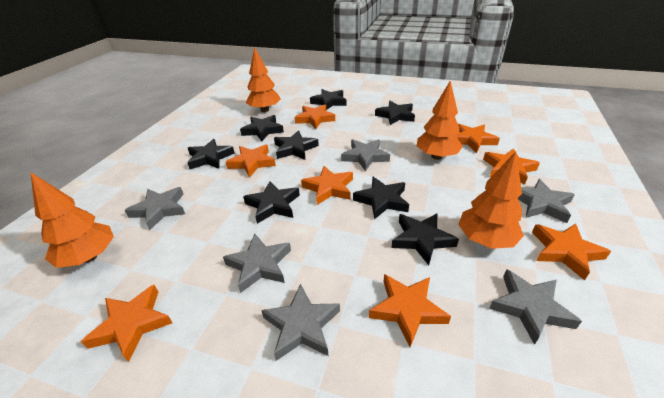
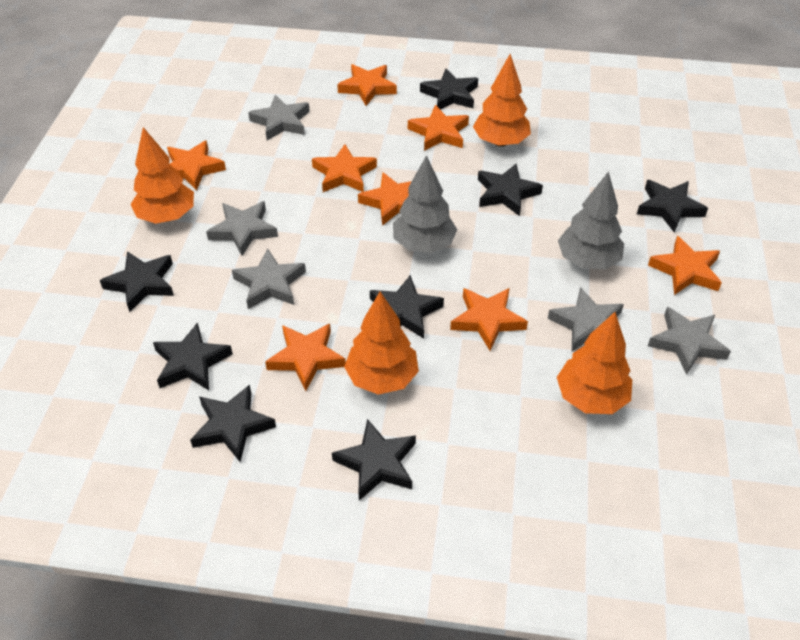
grey star: 6 -> 5
grey tree: 0 -> 2

